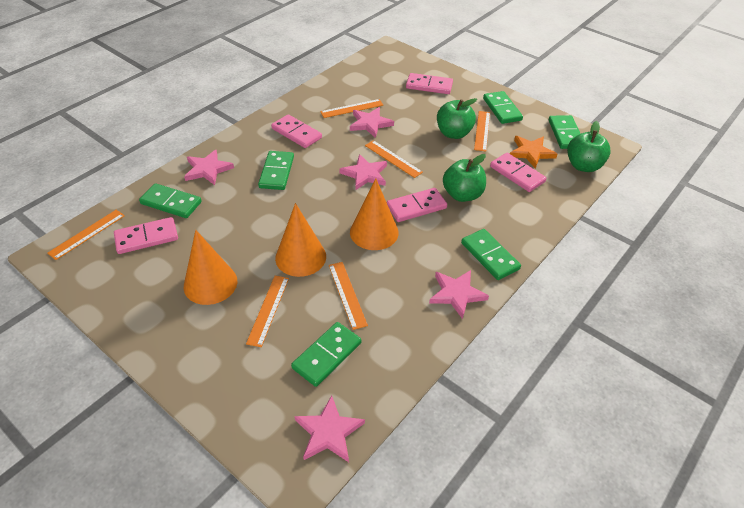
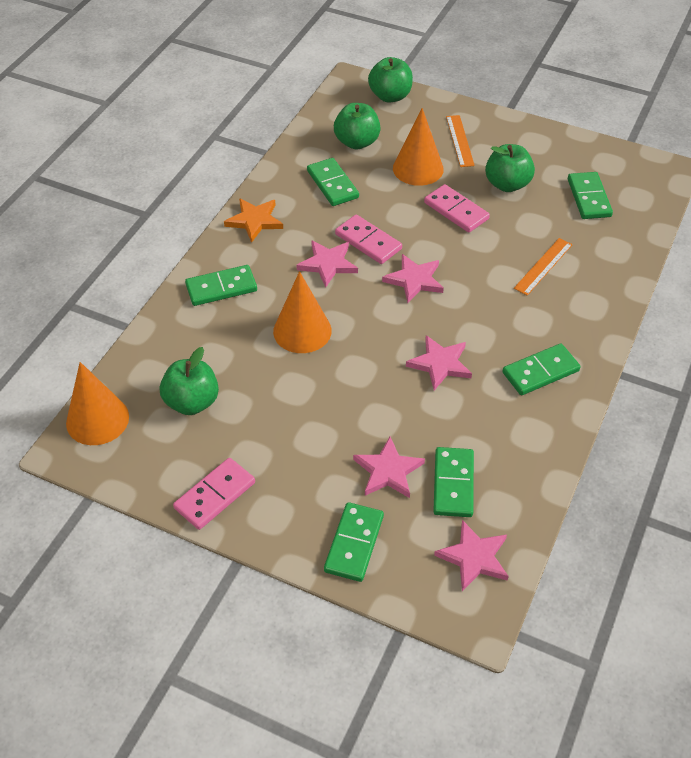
green apple: 3 -> 4
orange ruler: 6 -> 2
pink domino: 5 -> 3

